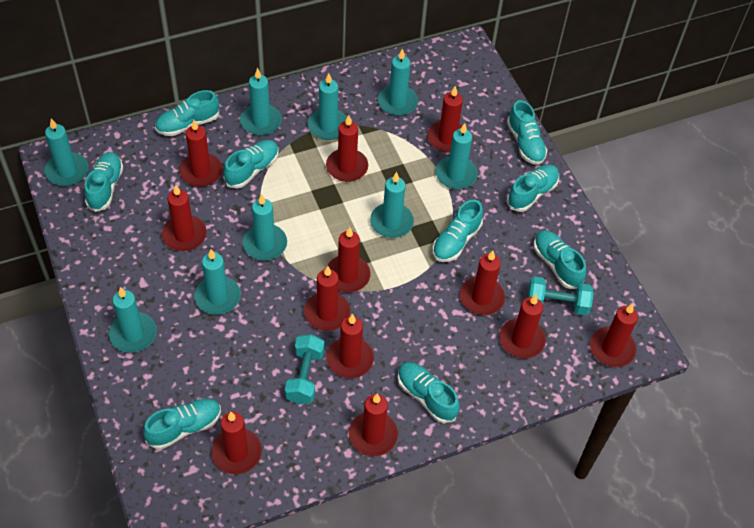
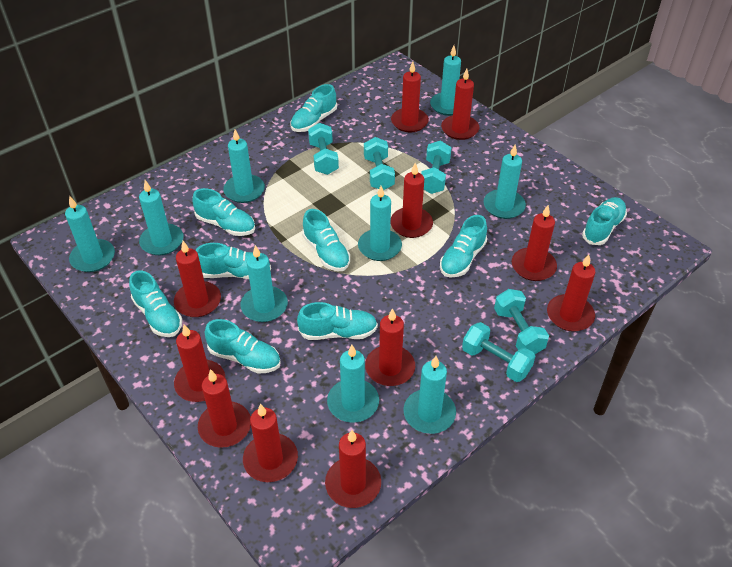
red candle: 12 -> 11
turquoise dumbbell: 2 -> 5

